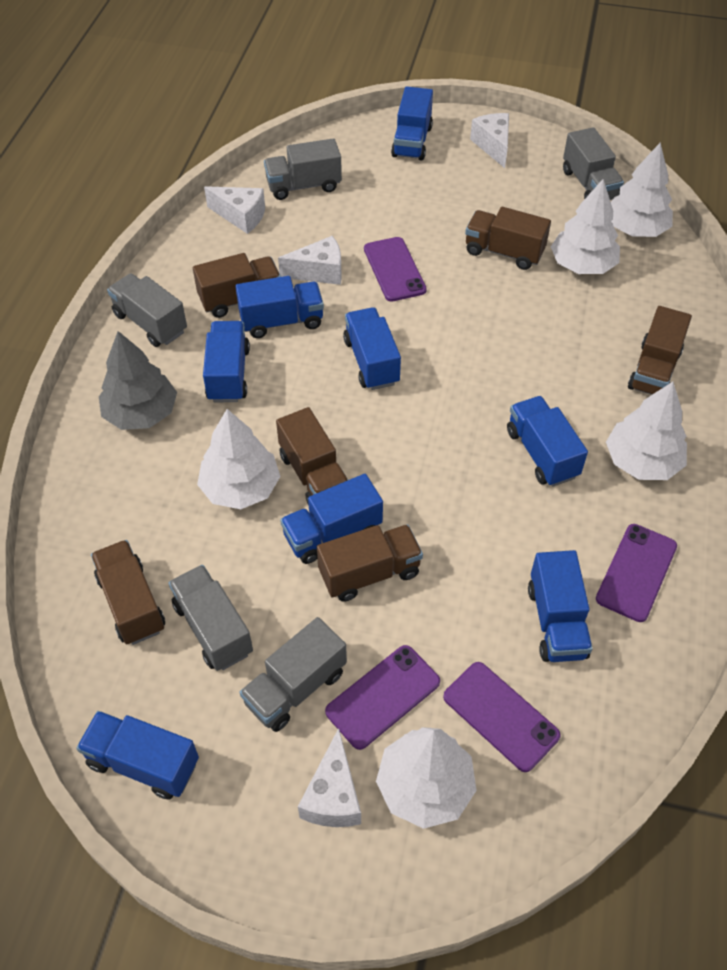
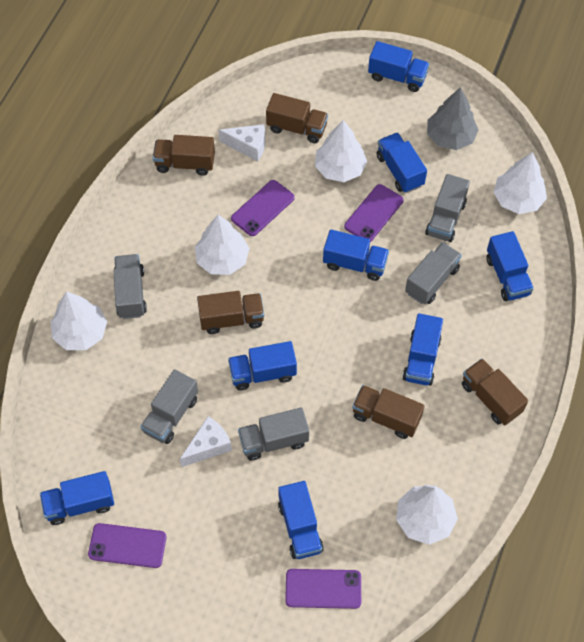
brown truck: 6 -> 5
white cheese: 4 -> 2

